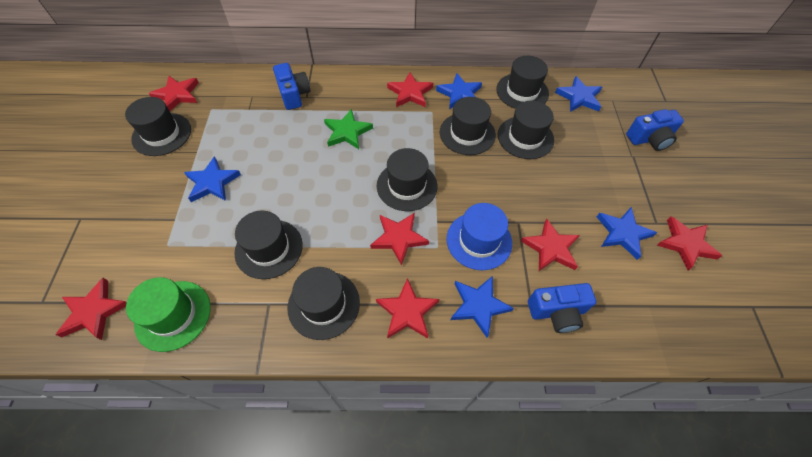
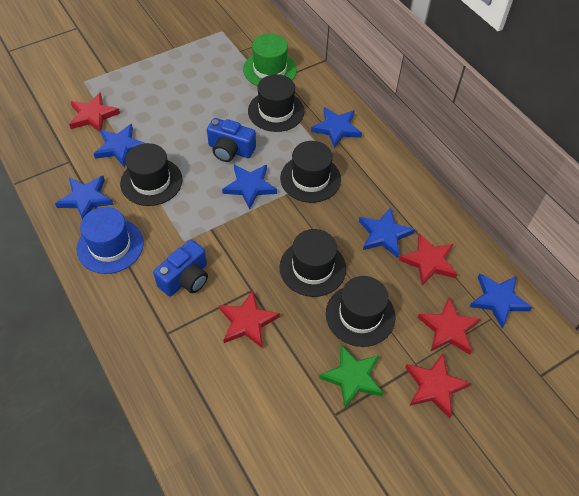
black hat: 7 -> 5
blue camera: 3 -> 2
blue star: 5 -> 6
red star: 7 -> 5

